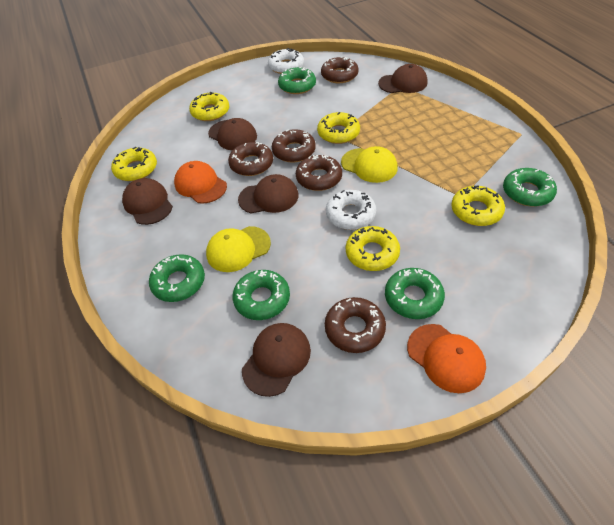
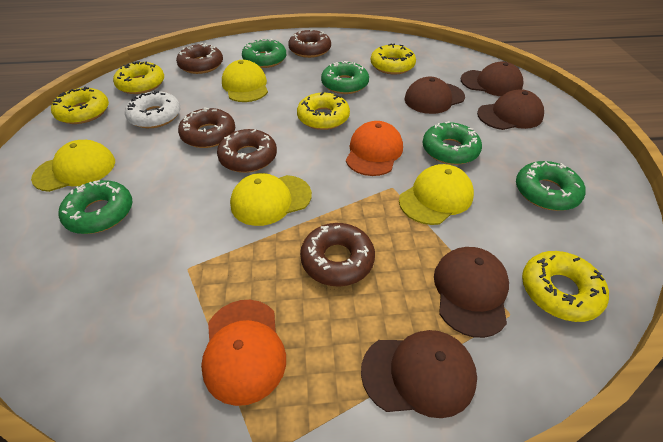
white donut: 2 -> 1
yellow cap: 2 -> 4

